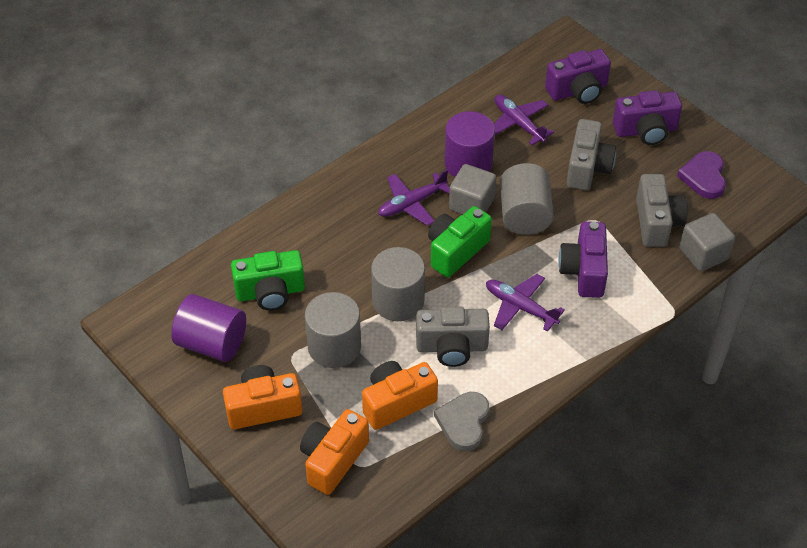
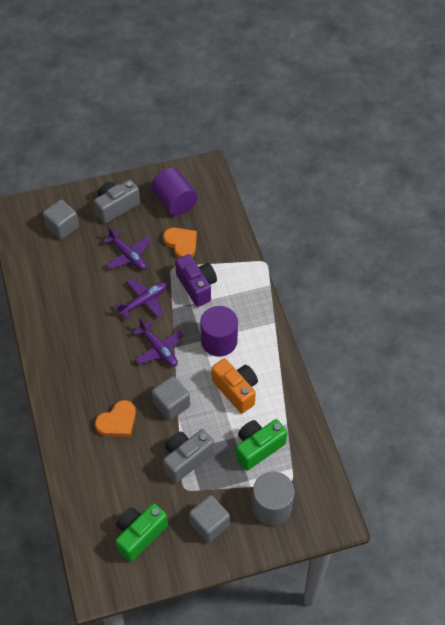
grey camera: 3 -> 2
grey cube: 2 -> 3
grey cylinder: 3 -> 1
grey heart: 1 -> 0
orange camera: 3 -> 1
orange heart: 0 -> 2
purple camera: 3 -> 1
purple heart: 1 -> 0

